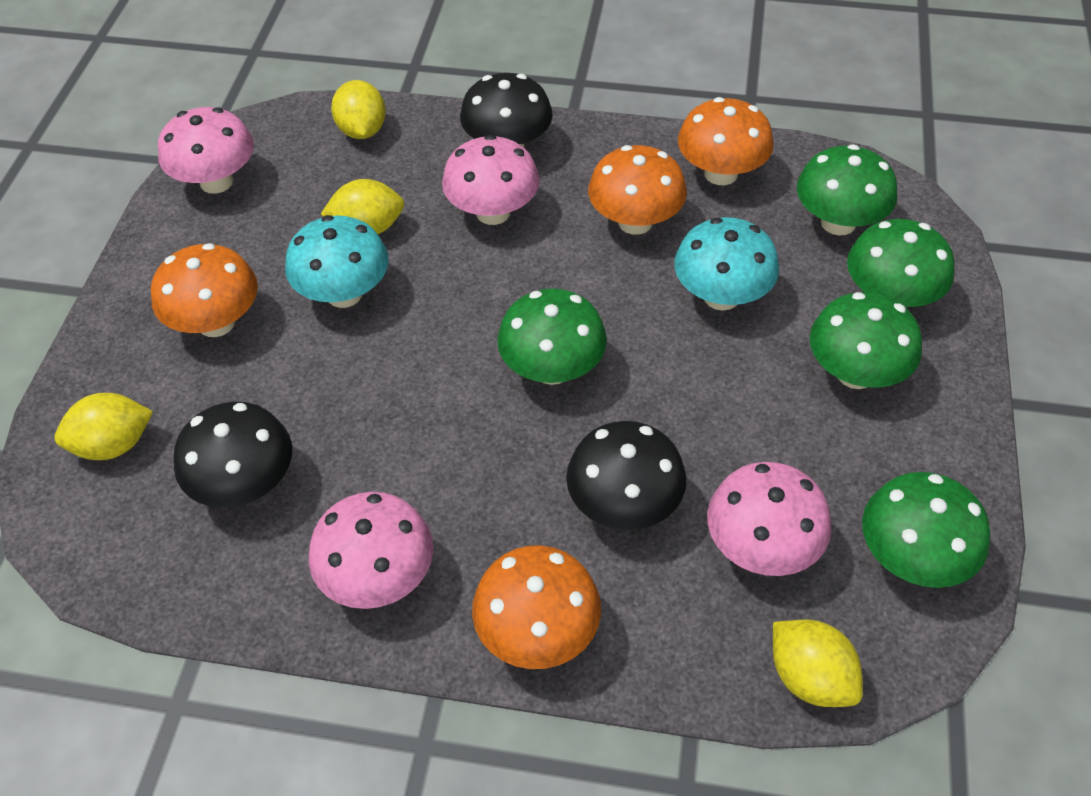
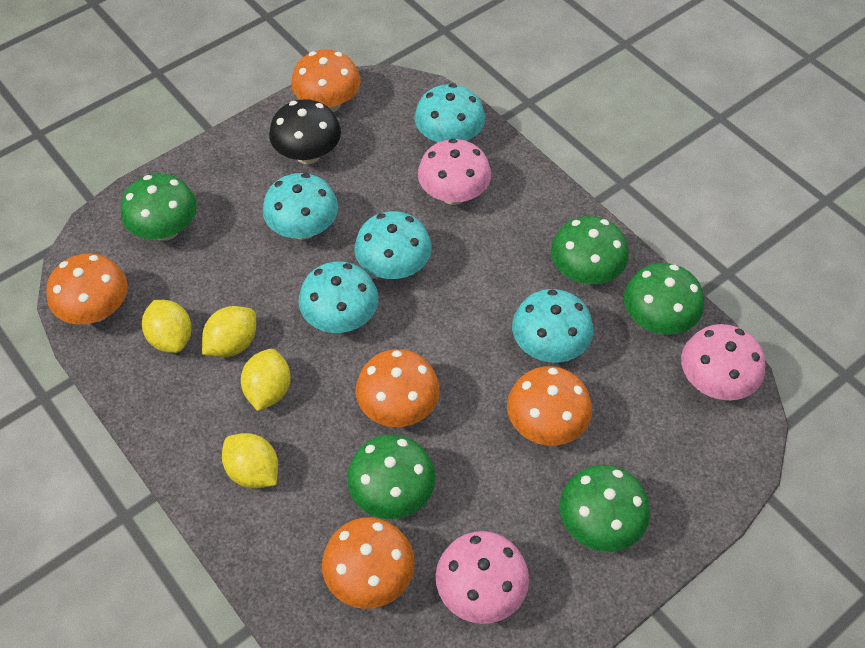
black mushroom: 3 -> 1
orange mushroom: 4 -> 5
pink mushroom: 4 -> 3
turquoise mushroom: 2 -> 5

